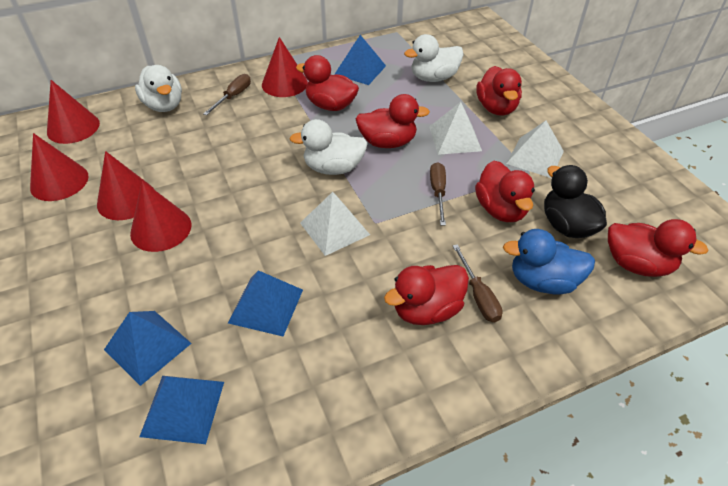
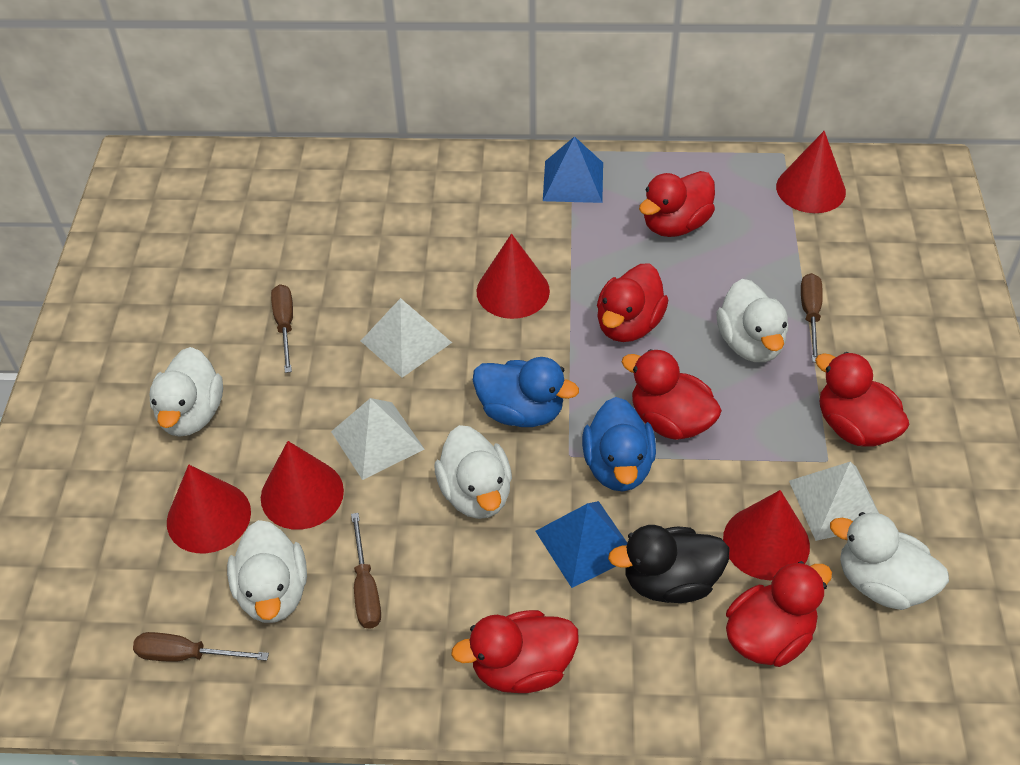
blue duck: 1 -> 2
blue pyramid: 4 -> 2
brown screwdriver: 3 -> 4
white duck: 3 -> 5

